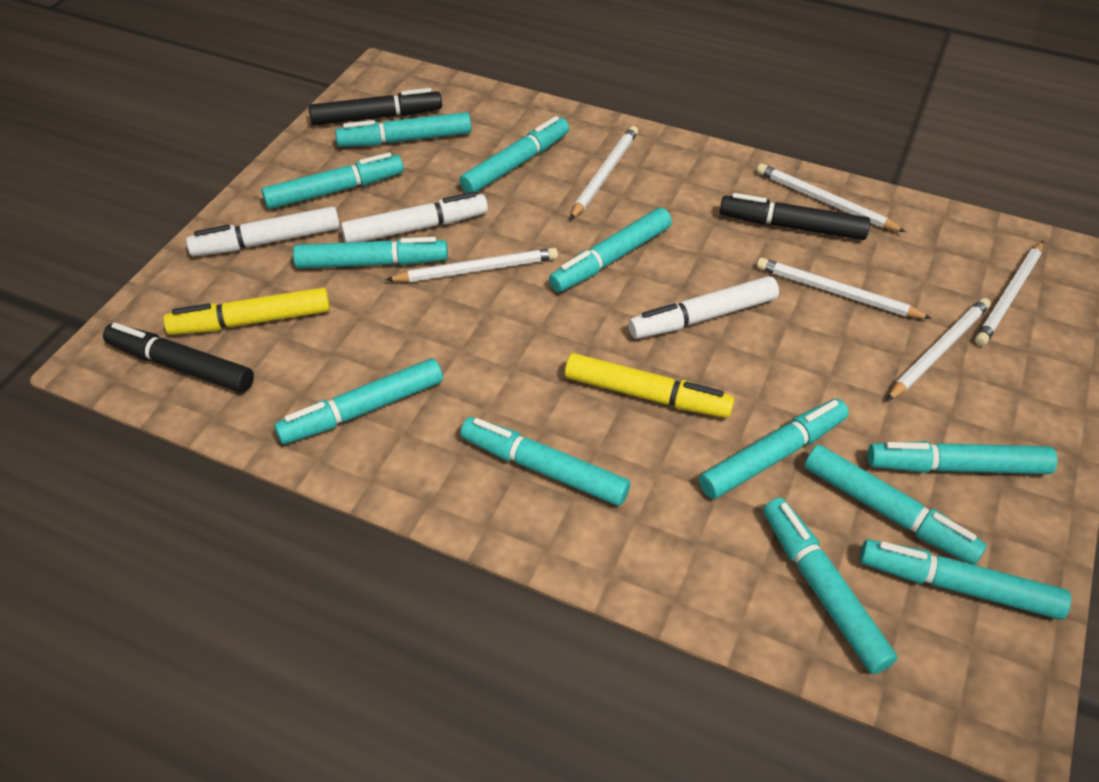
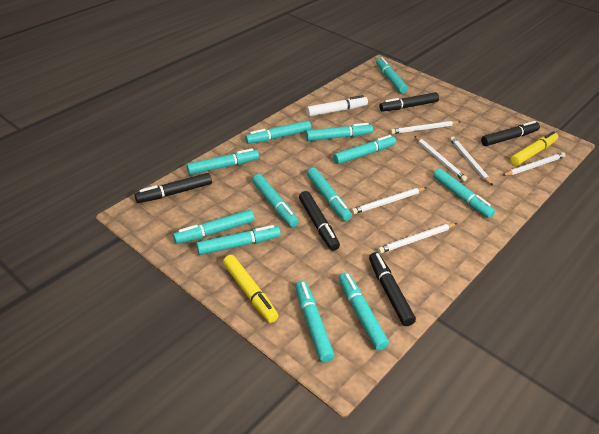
black marker: 3 -> 5
white marker: 3 -> 1

